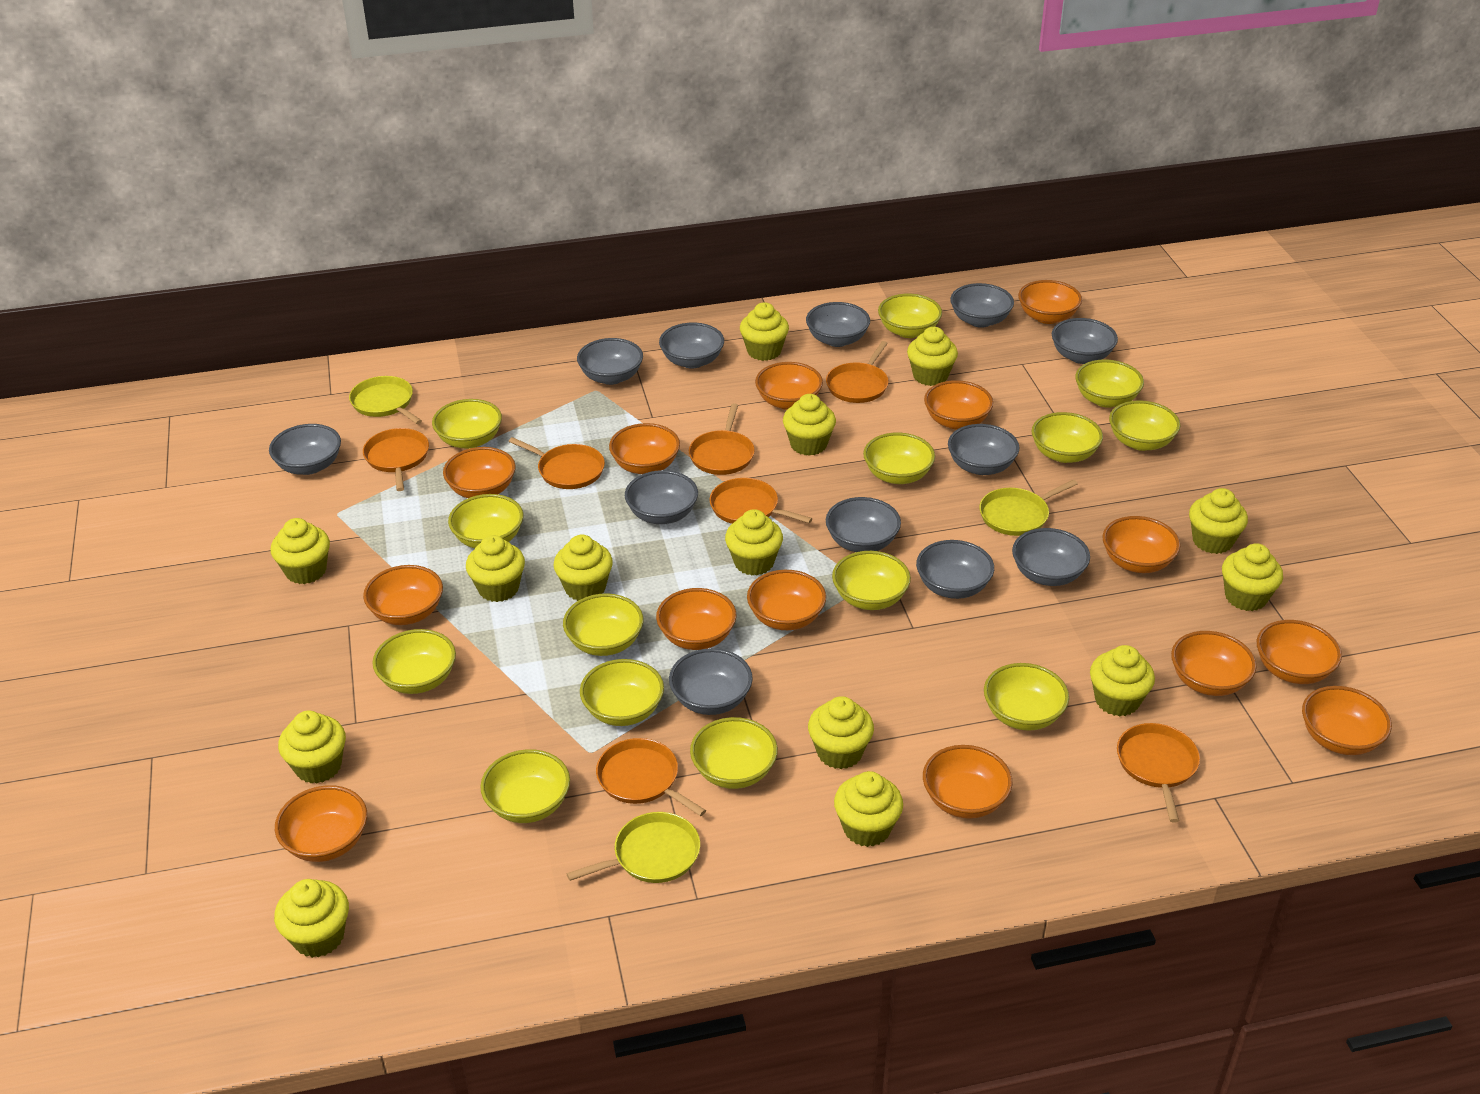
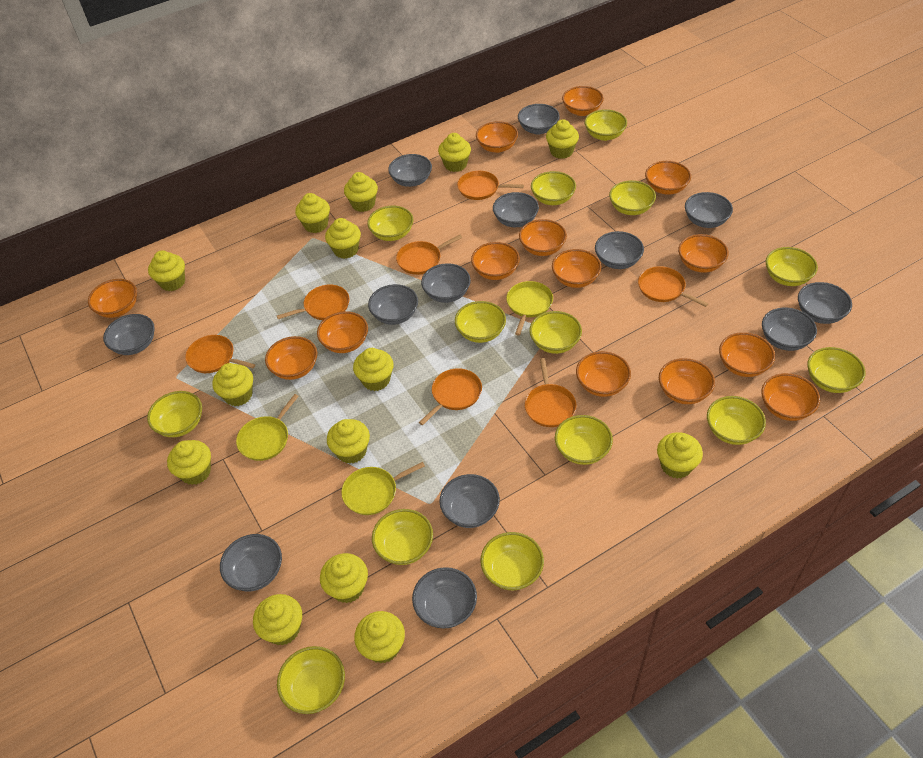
grey bowl: 12 -> 13

